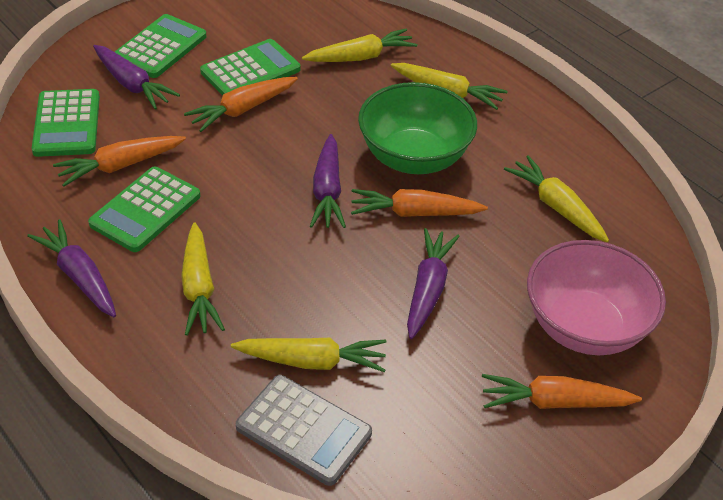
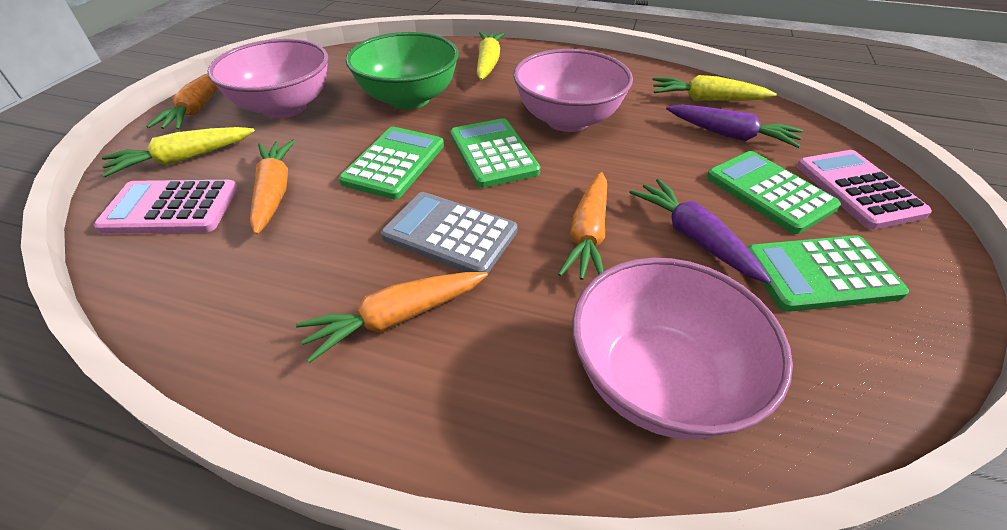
pink bowl: 1 -> 3
pink calculator: 0 -> 2
purple carrot: 4 -> 2
yellow carrot: 5 -> 3

